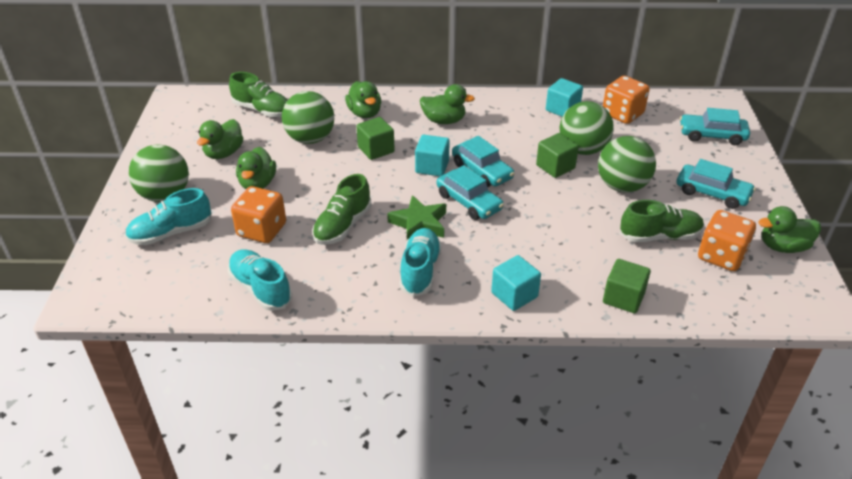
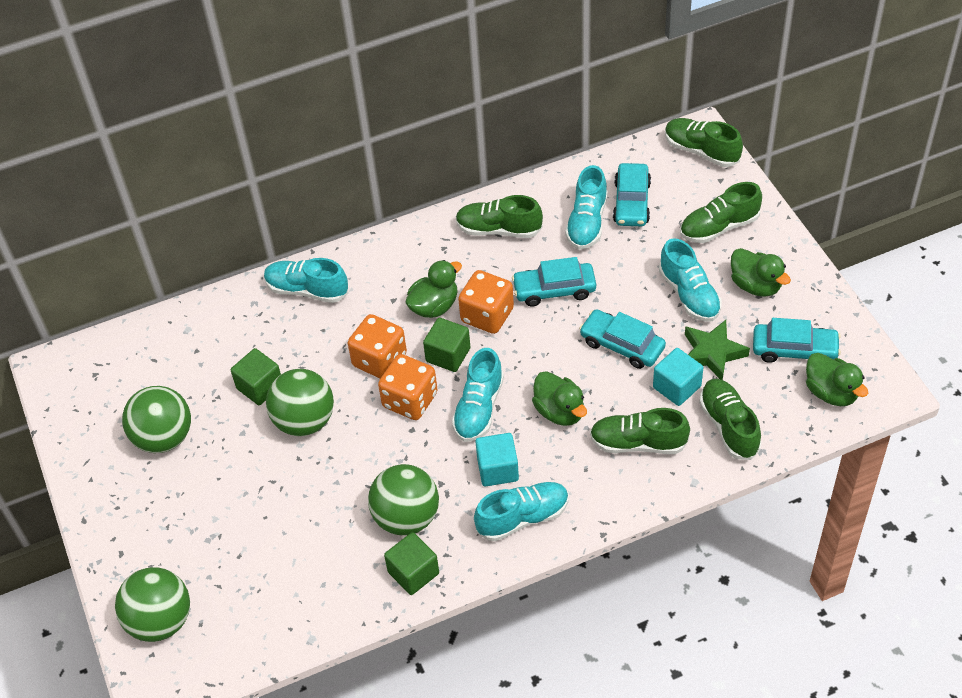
green duck: 5 -> 4
green shoe: 3 -> 5
turquoise cube: 3 -> 2
turquoise shoe: 3 -> 5

